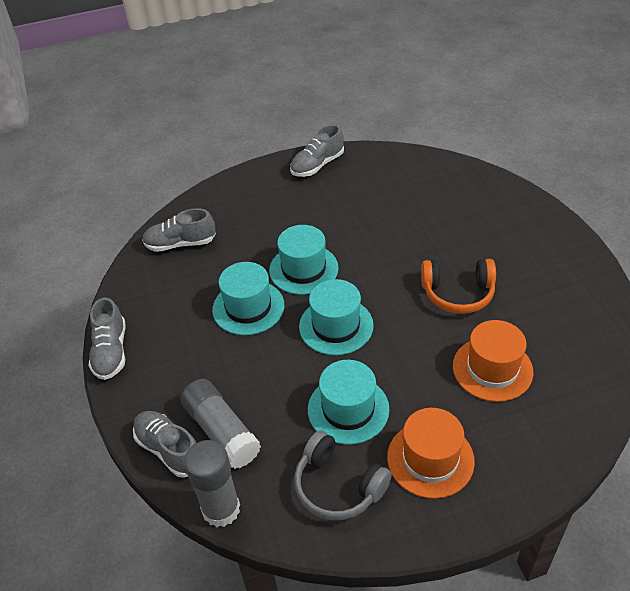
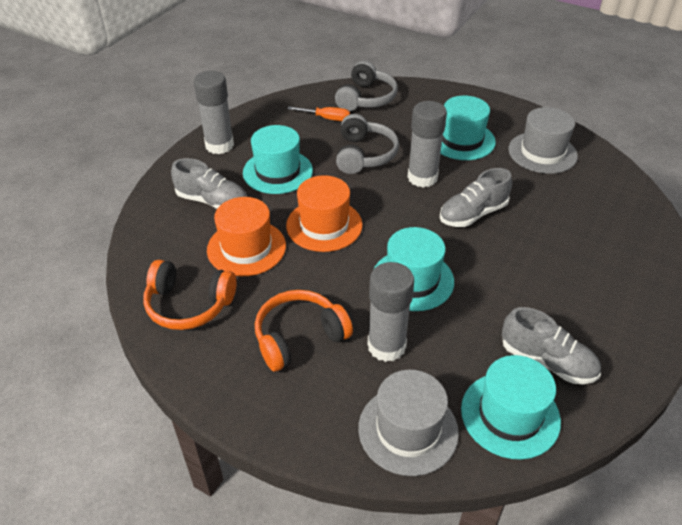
grey glue stick: 2 -> 3
grey hat: 0 -> 2
grey headphones: 1 -> 2
grey shoe: 4 -> 3
orange headphones: 1 -> 2
orange screwdriver: 0 -> 1

